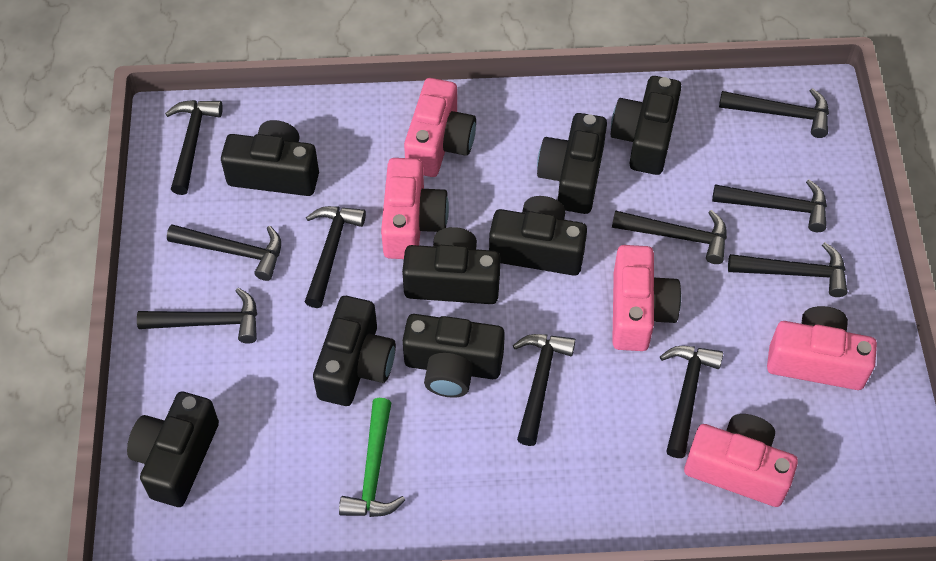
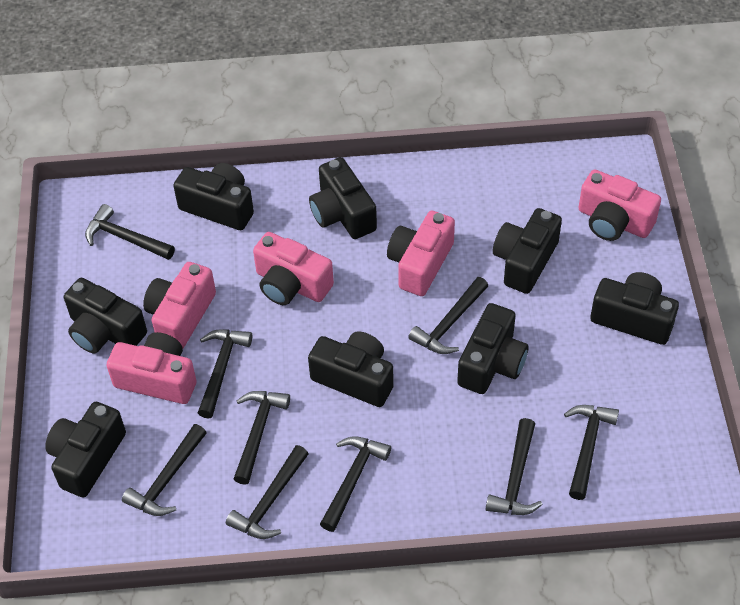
black hammer: 10 -> 9
green hammer: 1 -> 0

